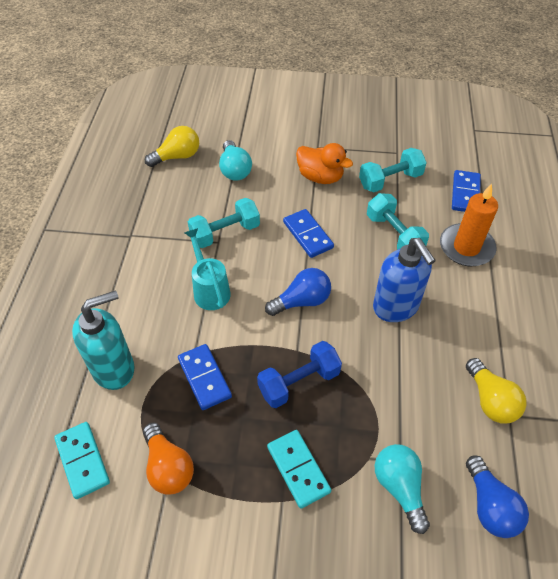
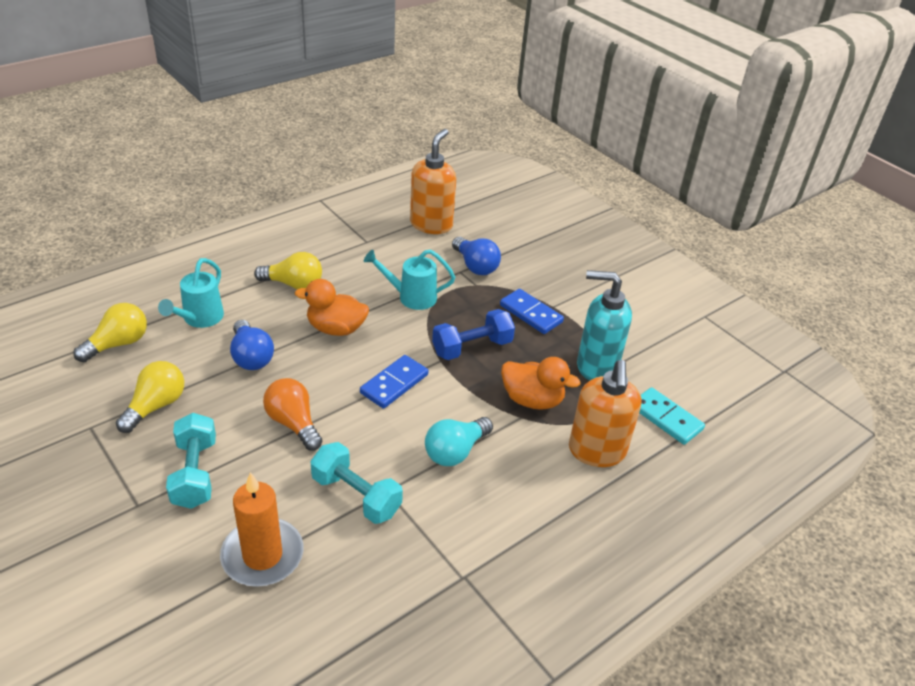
blue domino: 3 -> 2
blue soap dispenser: 1 -> 0
orange duck: 1 -> 2
orange soap dispenser: 0 -> 2
turquoise domino: 2 -> 1
turquoise dumbbell: 3 -> 2
turquoise light bulb: 2 -> 1
turquoise watering can: 1 -> 2
yellow light bulb: 2 -> 3

